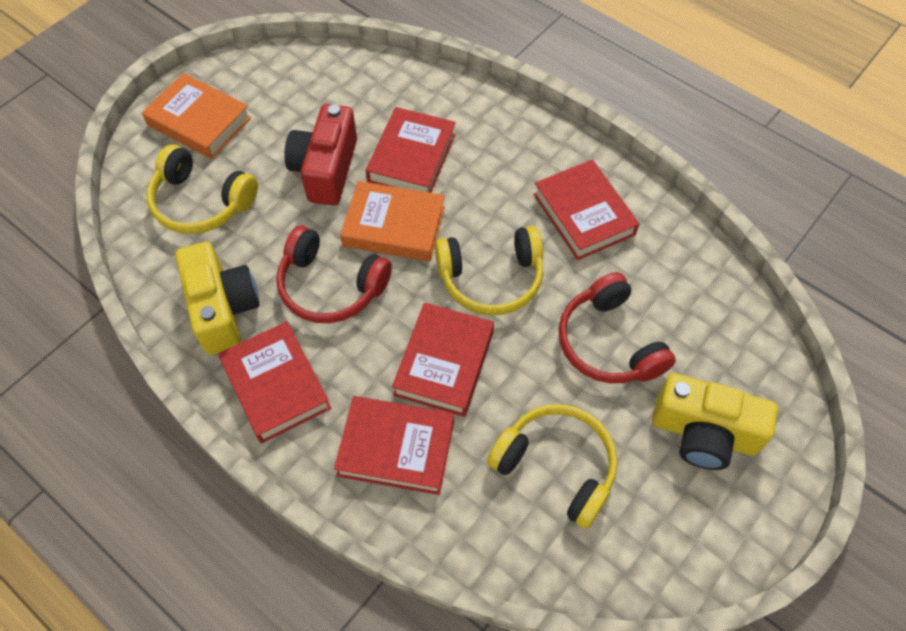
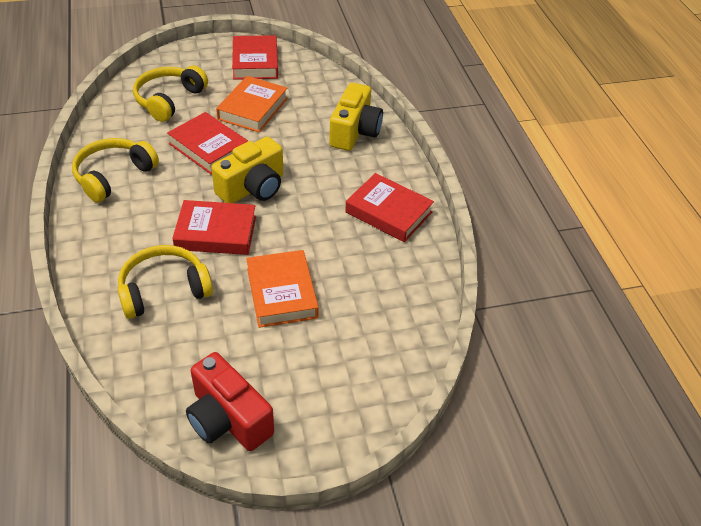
red book: 5 -> 4
red headphones: 2 -> 0

